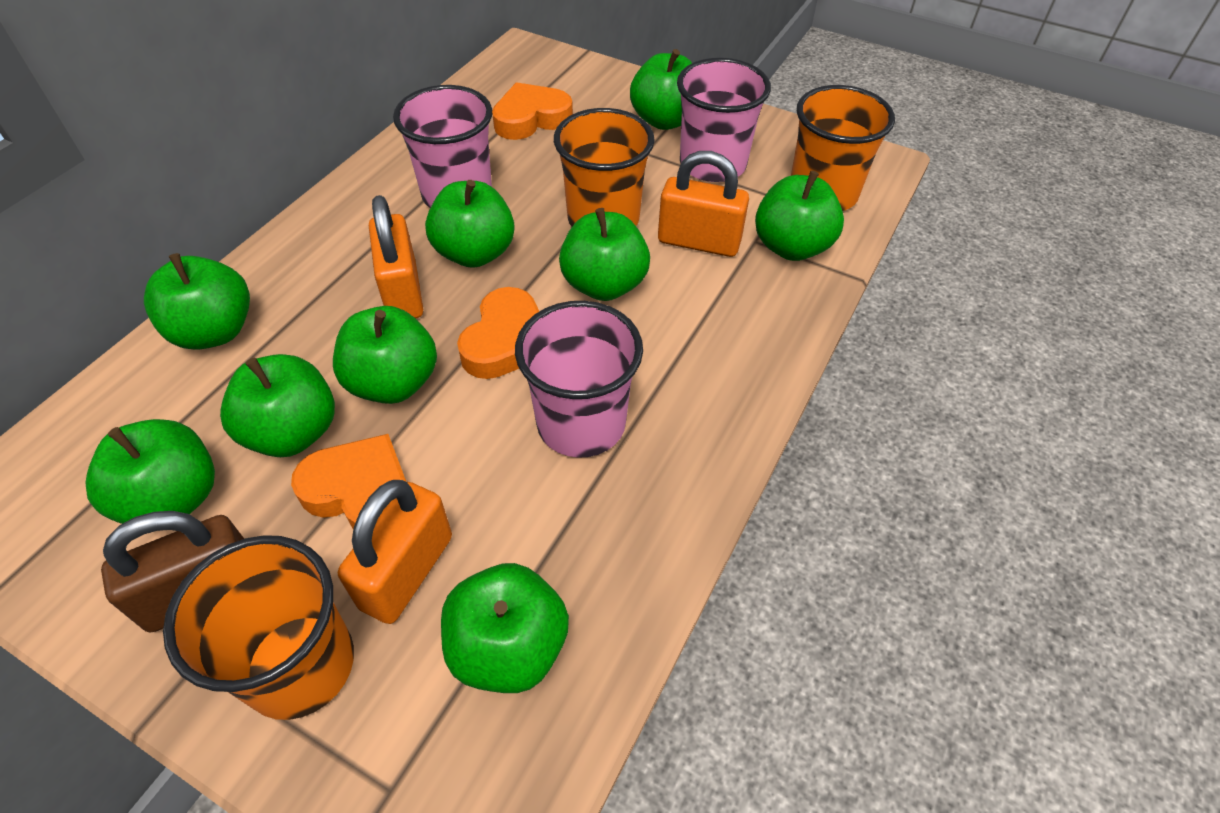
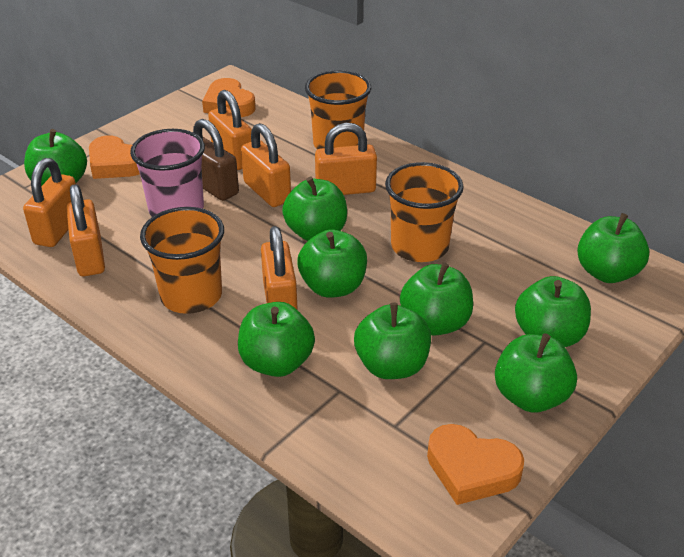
orange padlock: 3 -> 6
pink cup: 3 -> 1

